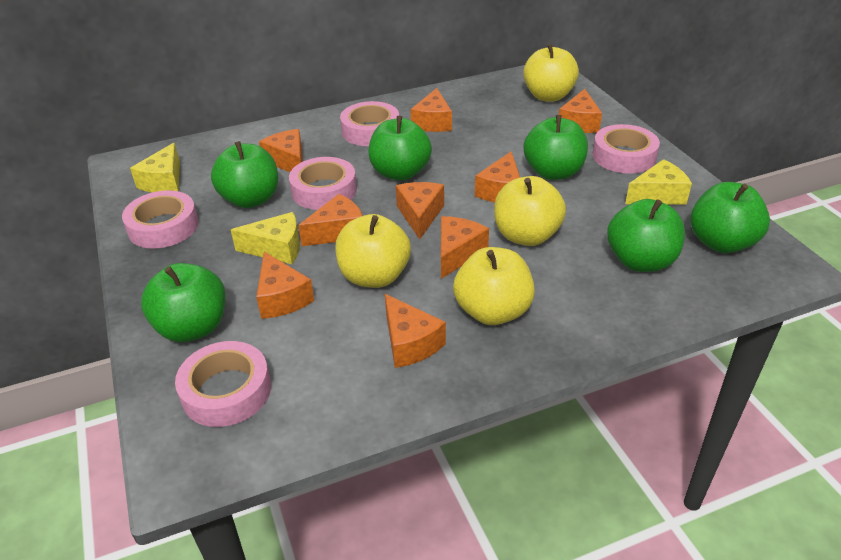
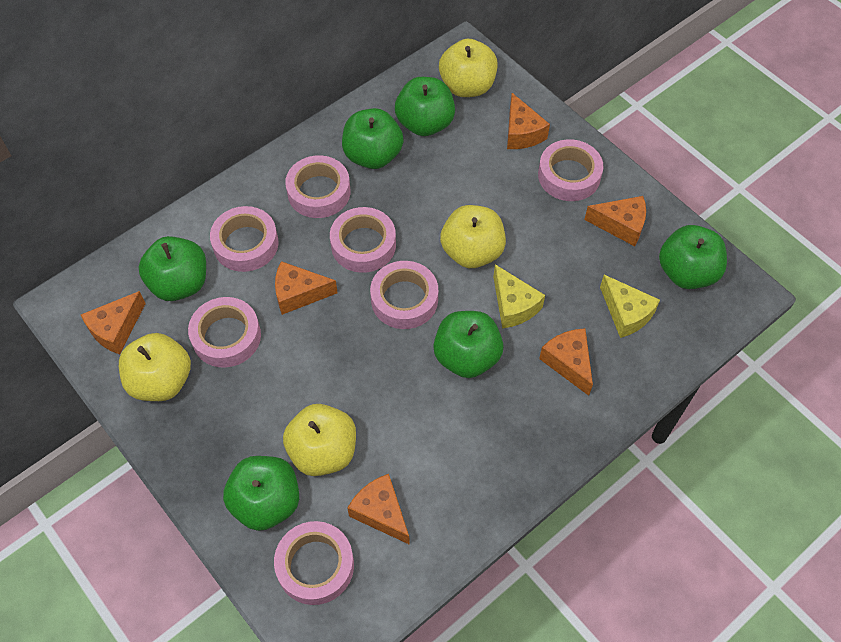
orange cheese: 9 -> 6
pink tape: 5 -> 7
yellow cheese: 3 -> 2

